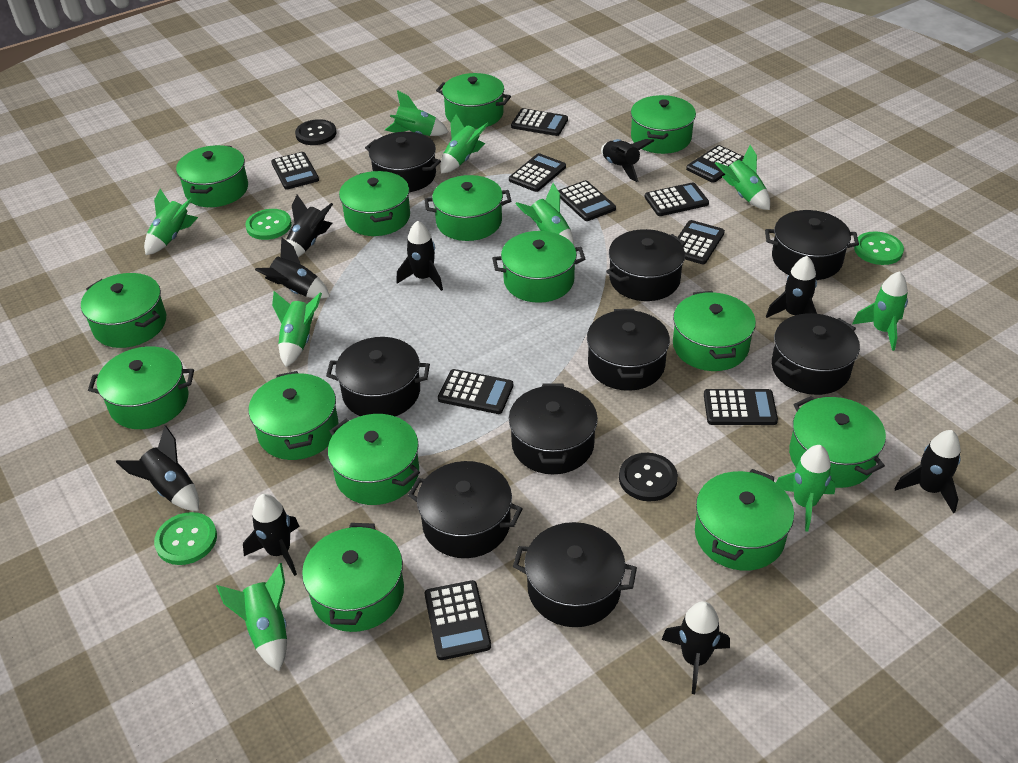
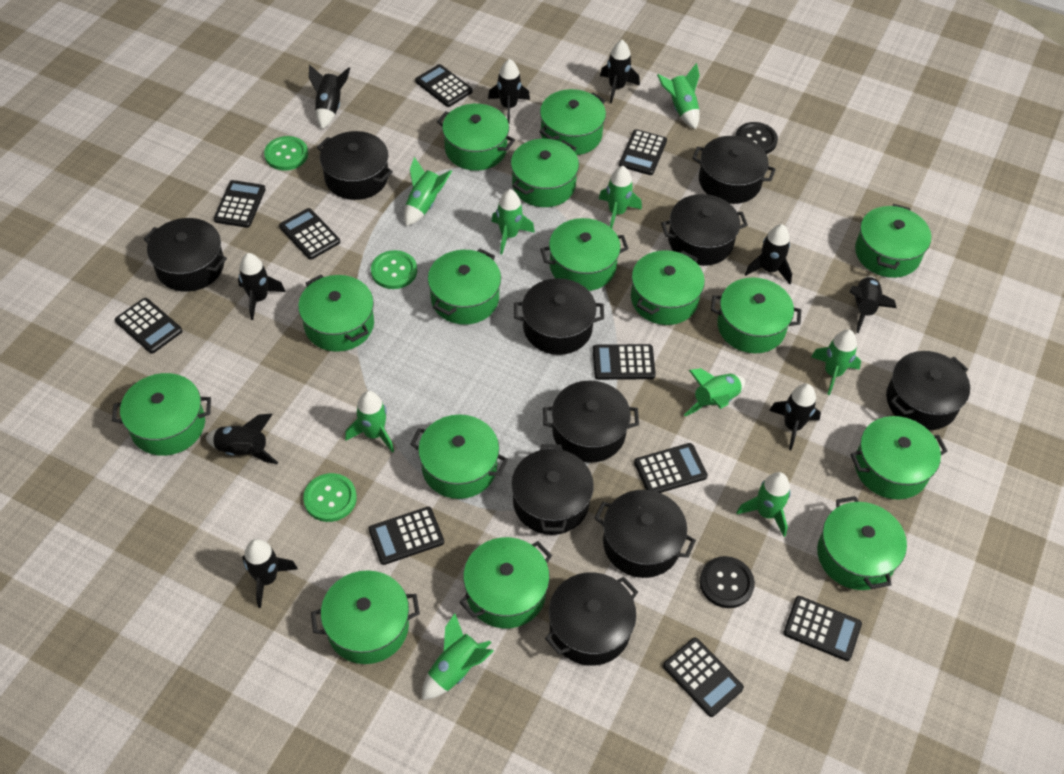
black pot: 9 -> 10
green pot: 14 -> 15

